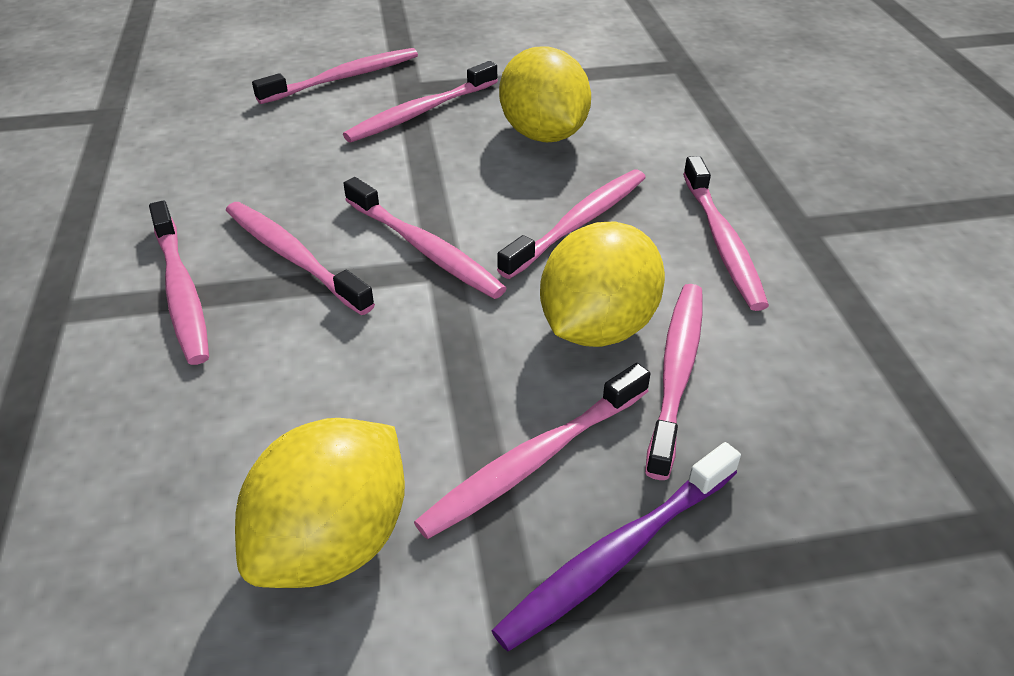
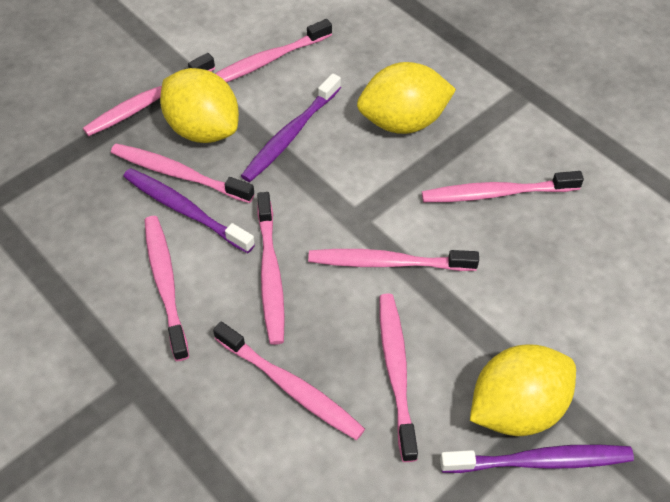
purple toothbrush: 1 -> 3

